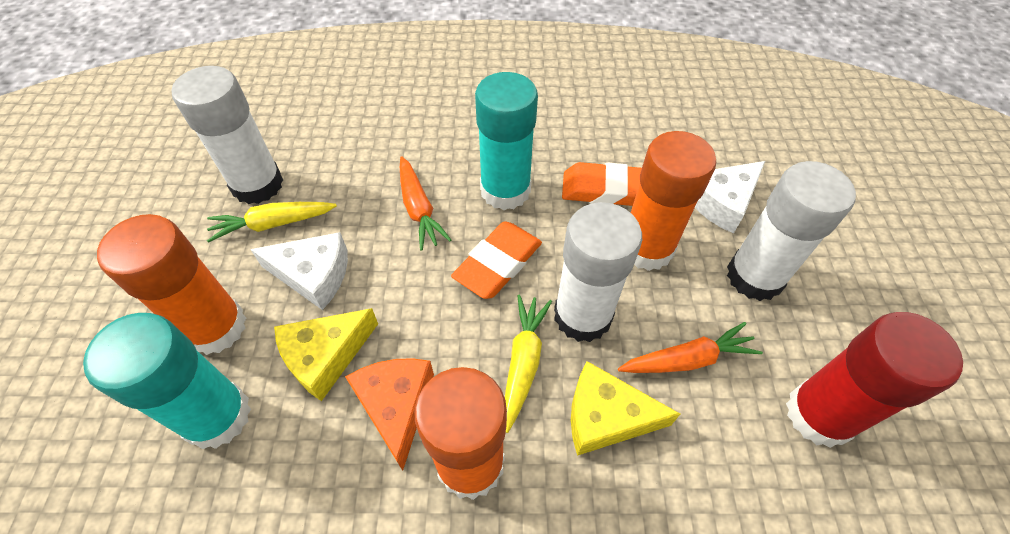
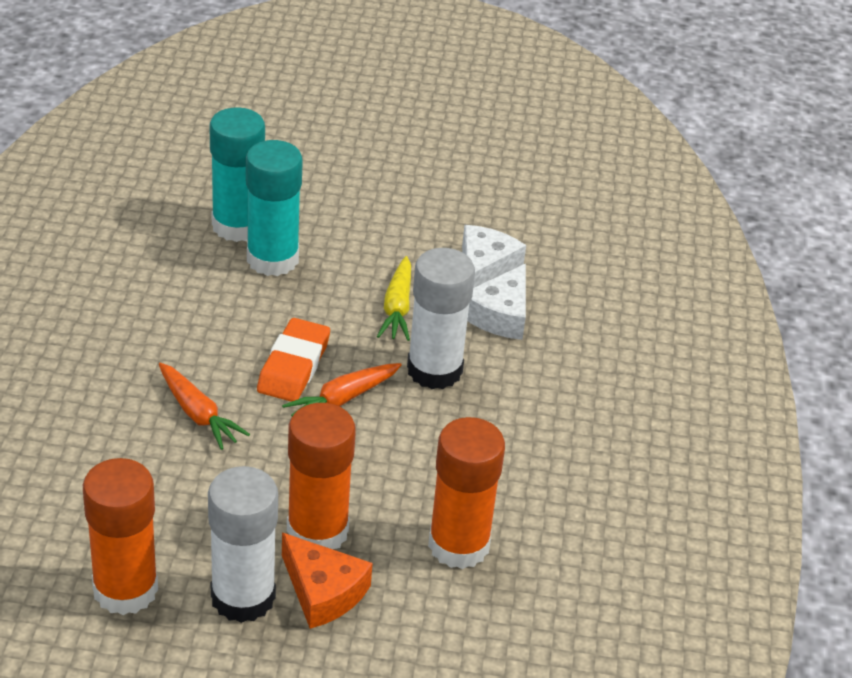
orange eraser: 2 -> 1
red glue stick: 1 -> 0
white glue stick: 3 -> 2
yellow carrot: 2 -> 1
yellow cheese: 2 -> 0

